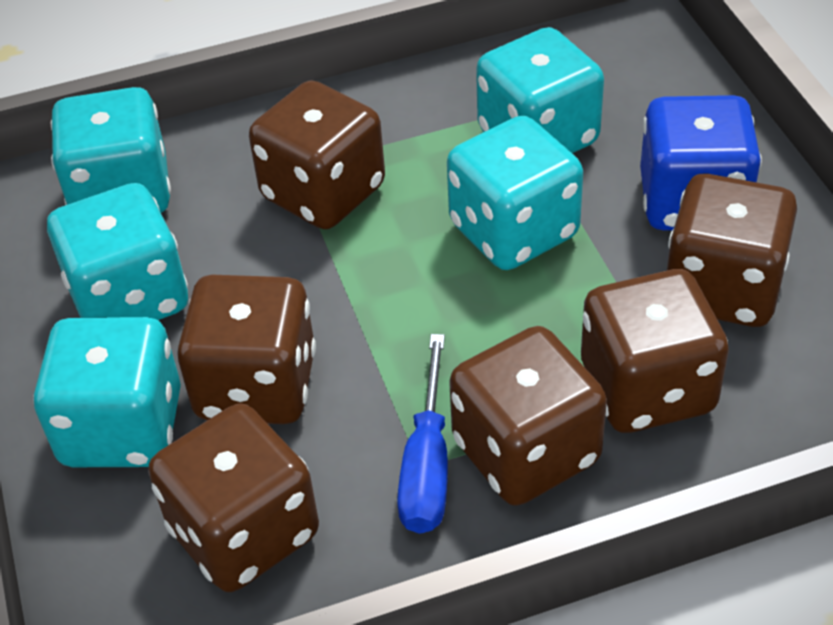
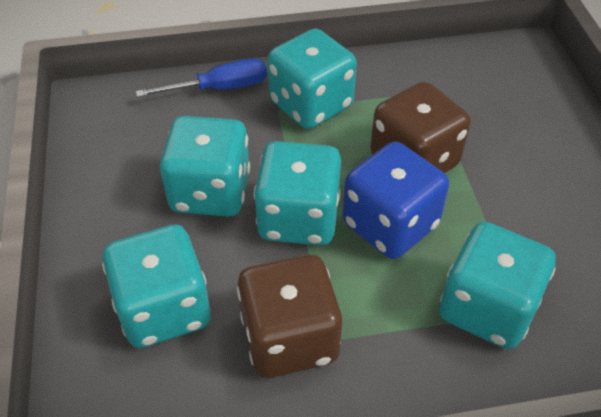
brown dice: 6 -> 2

